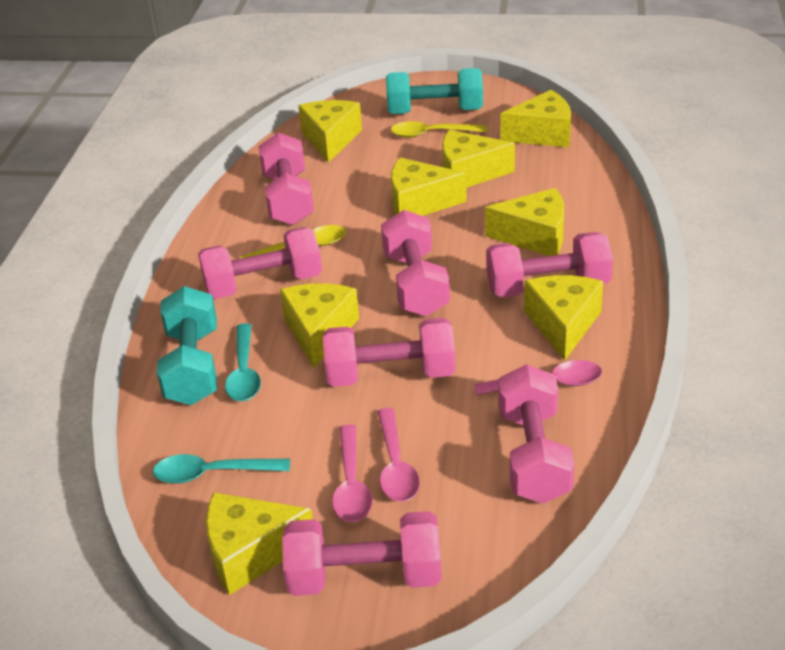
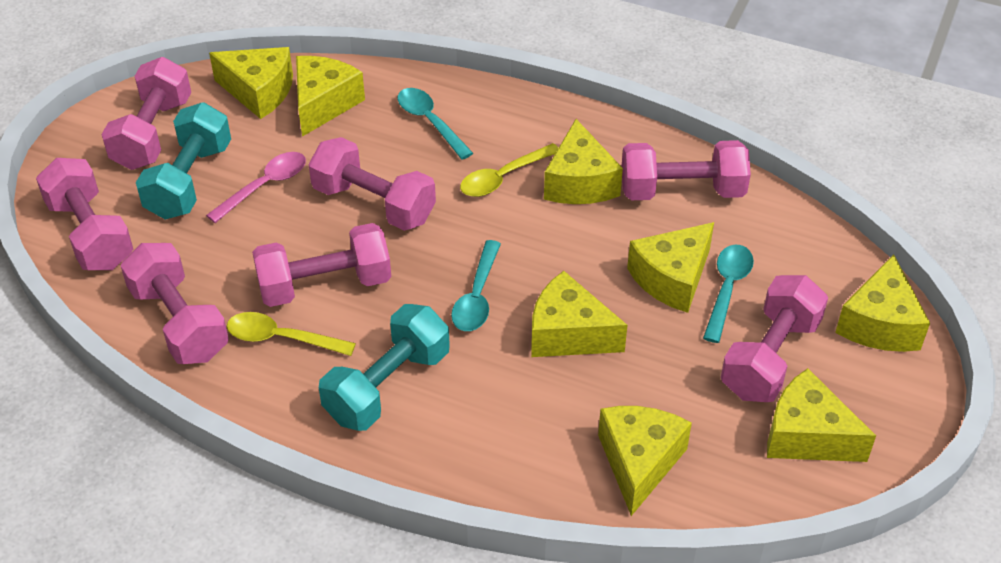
pink spoon: 3 -> 1
turquoise spoon: 2 -> 3

